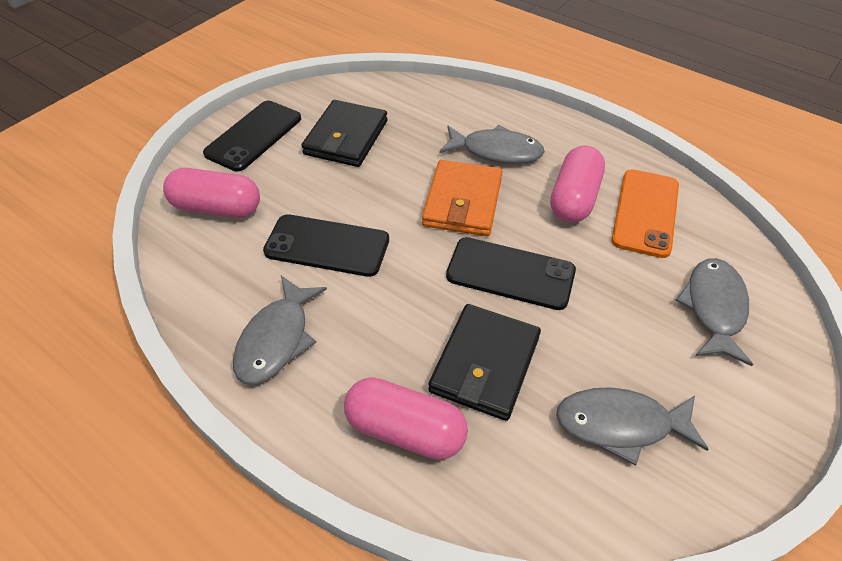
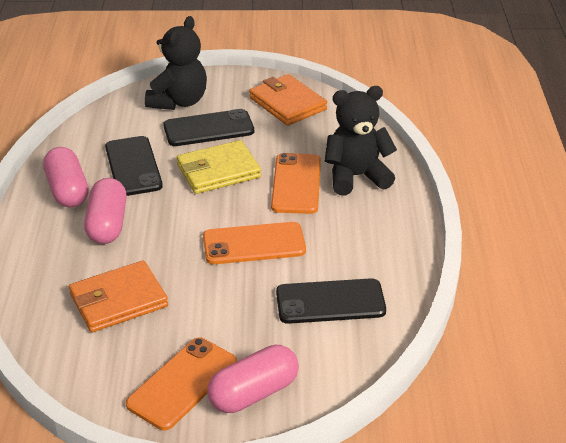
black teddy bear: 0 -> 2
black wallet: 2 -> 0
grey fish: 4 -> 0
orange phone: 1 -> 3
orange wallet: 1 -> 2
yellow wallet: 0 -> 1

